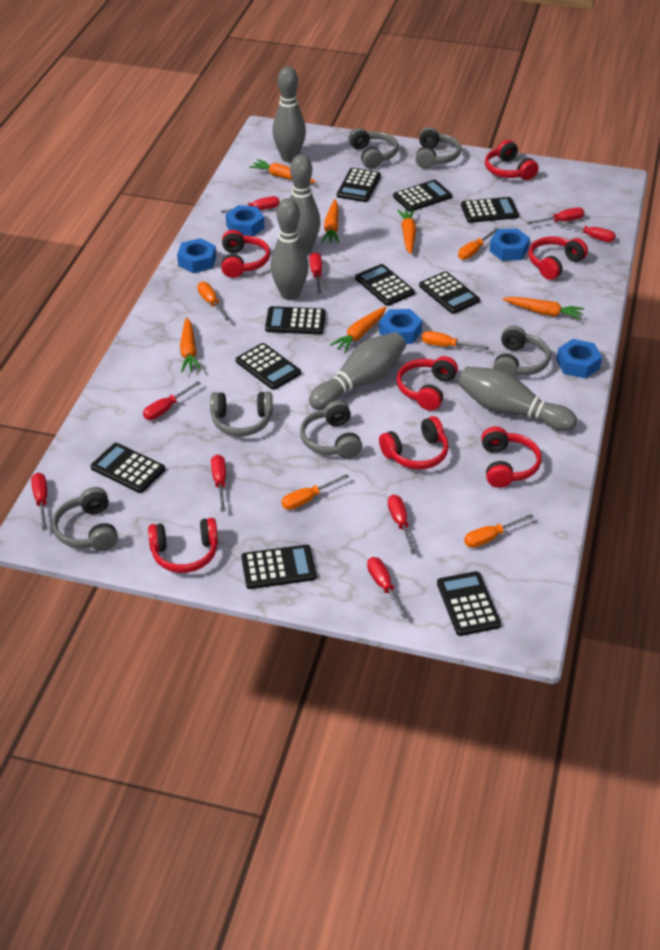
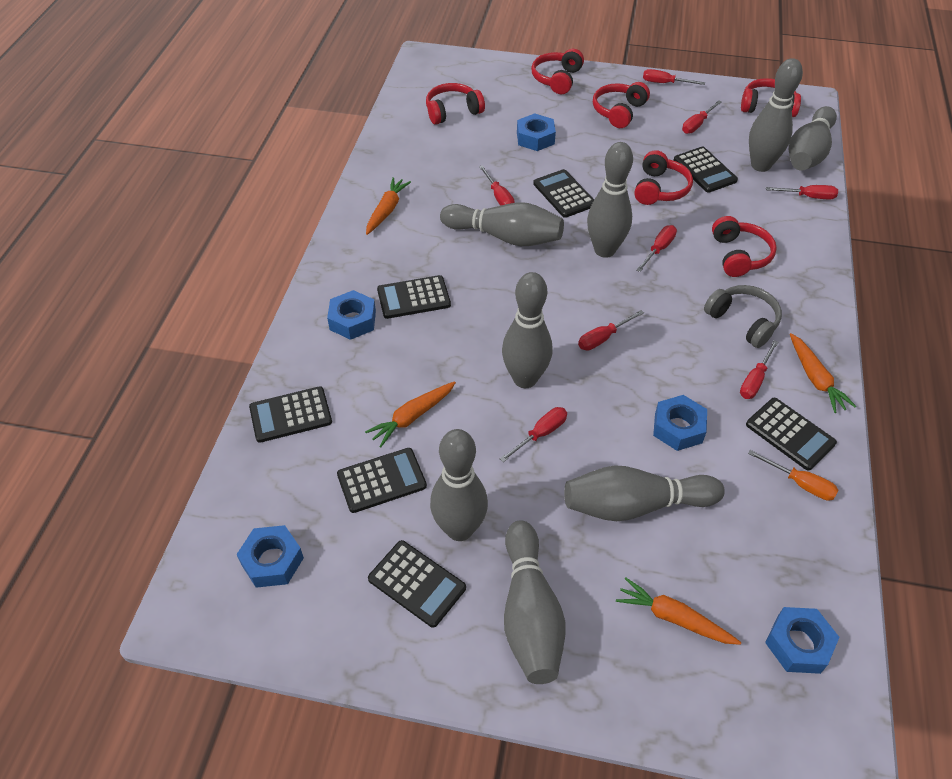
black calculator: 10 -> 7
grey bowling pin: 5 -> 8
grey headphones: 6 -> 1
orange carrot: 6 -> 4
orange screwdriver: 5 -> 1
red headphones: 7 -> 6
red screwdriver: 9 -> 8

